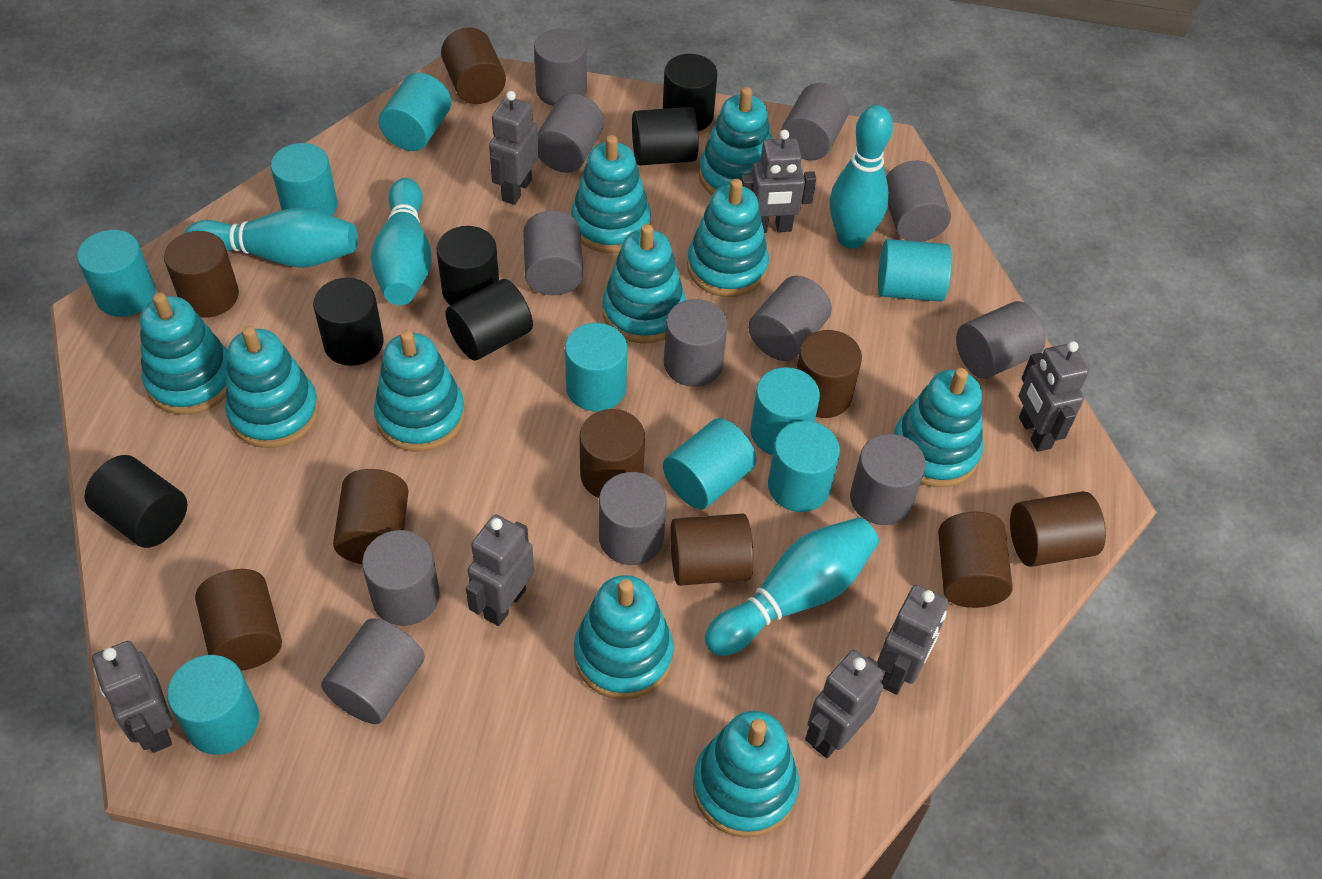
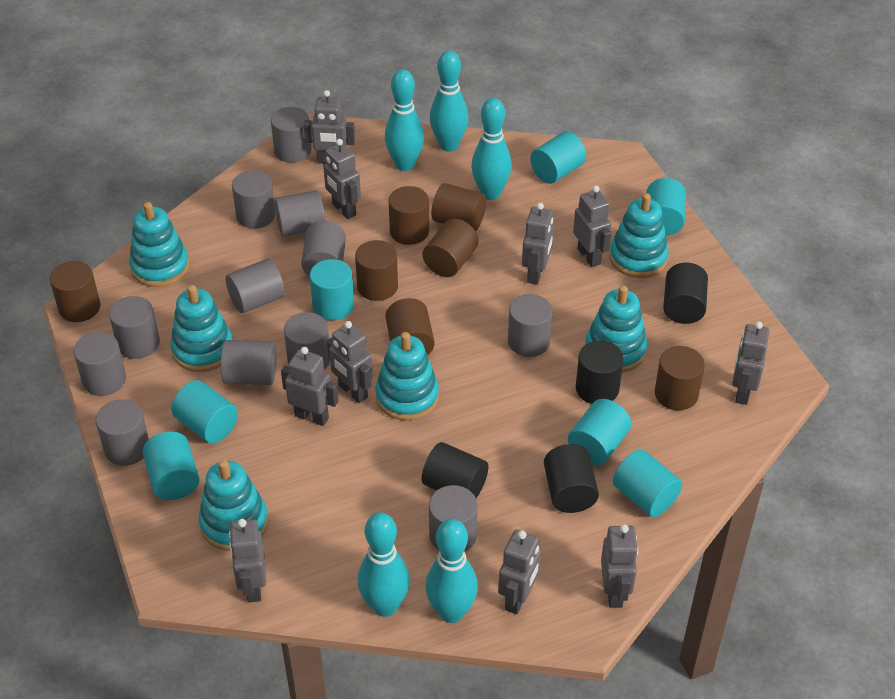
black cylinder: 6 -> 4
brown cylinder: 9 -> 7
grey robot: 7 -> 10
turquoise bowling pin: 4 -> 5
turquoise cylinder: 9 -> 7
turquoise stacking toy: 10 -> 6

